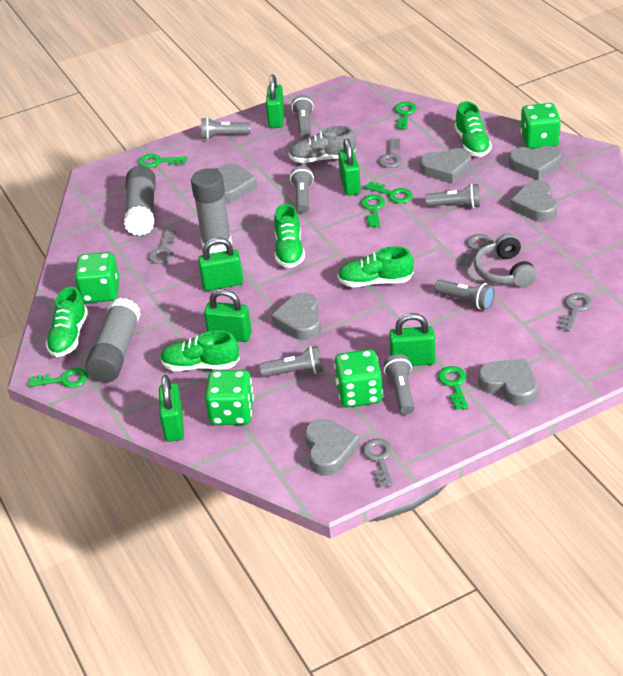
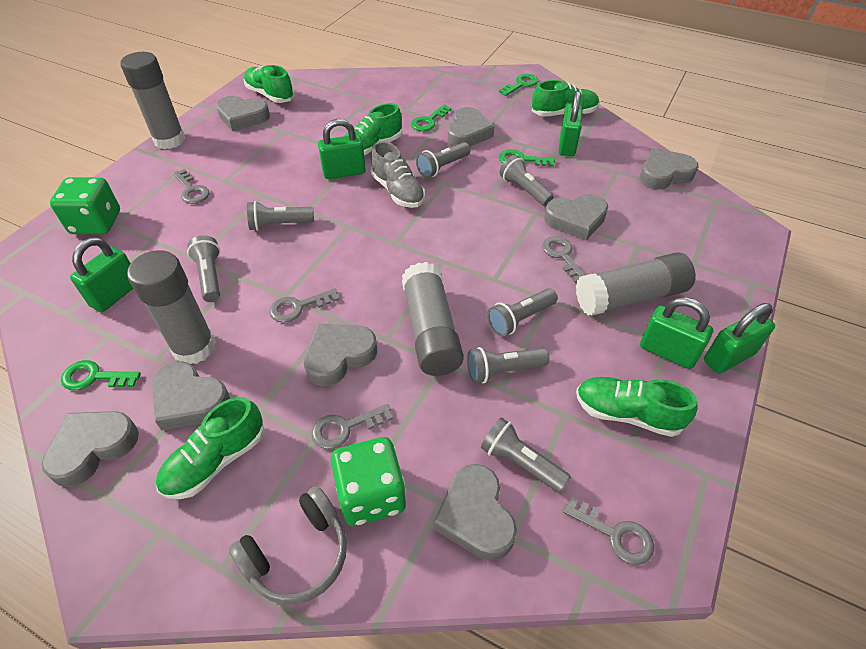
green dice: 4 -> 2
green key: 6 -> 4
green padlock: 6 -> 5
grey glue stick: 3 -> 4
grey heart: 7 -> 8

